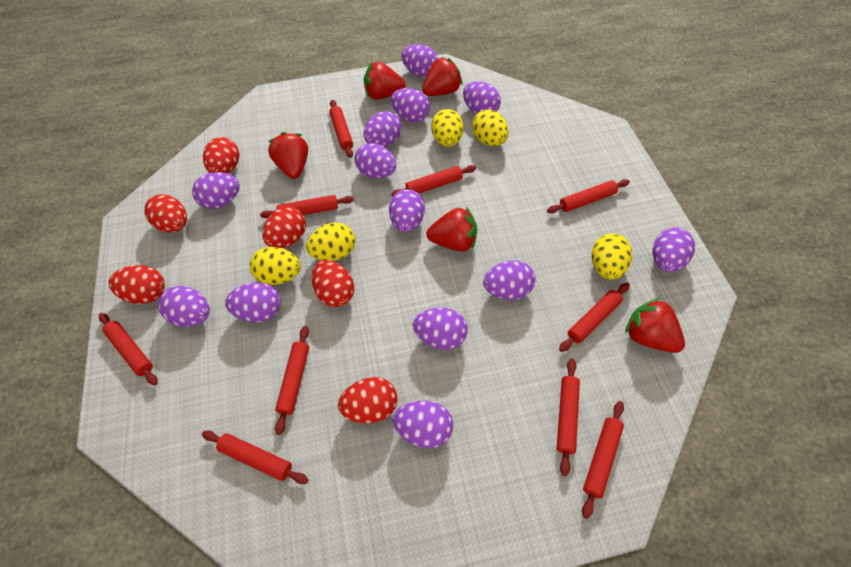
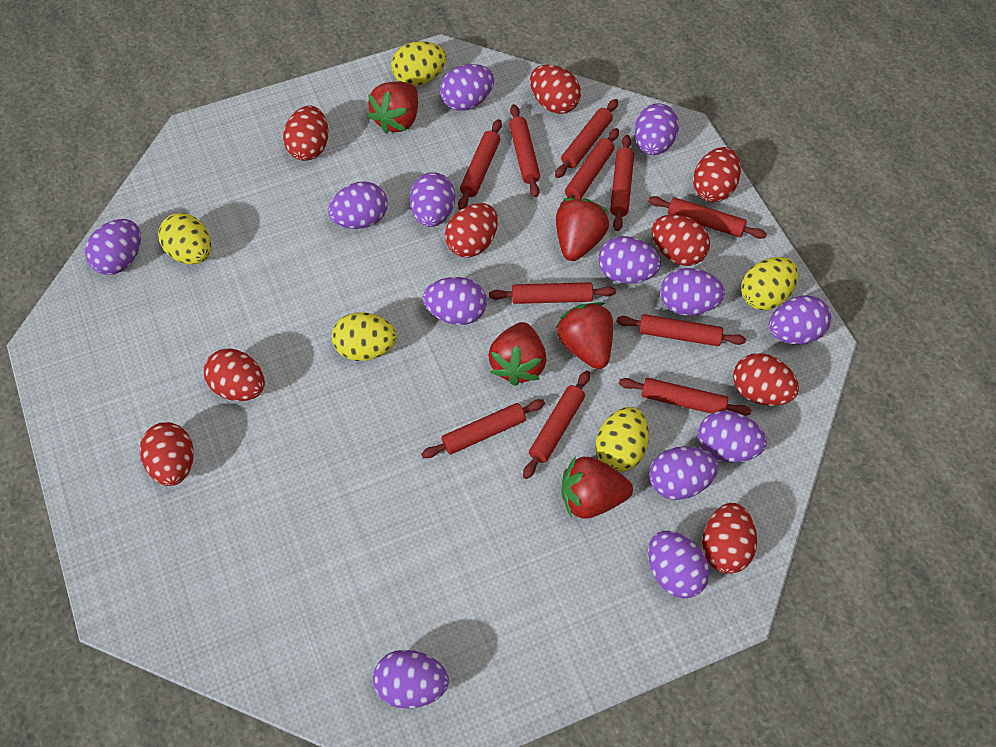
red egg: 6 -> 9
red rolling pin: 10 -> 11

